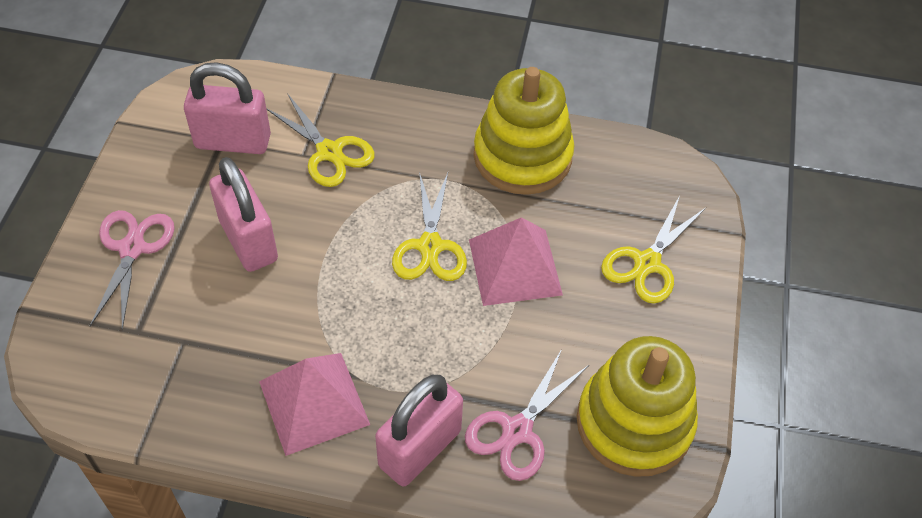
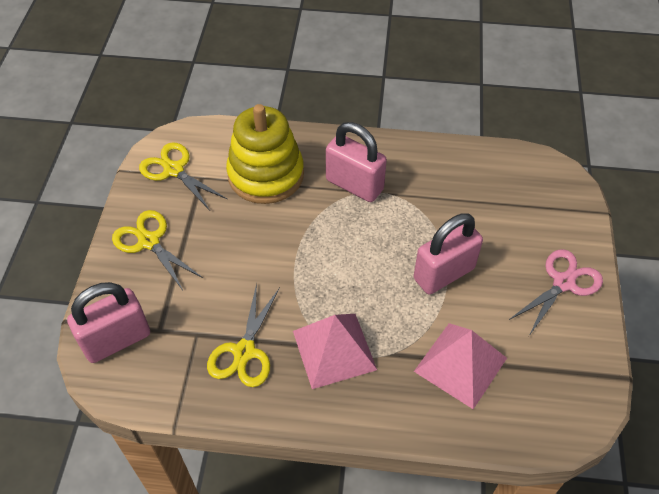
pink scissors: 2 -> 1
yellow stacking toy: 2 -> 1

